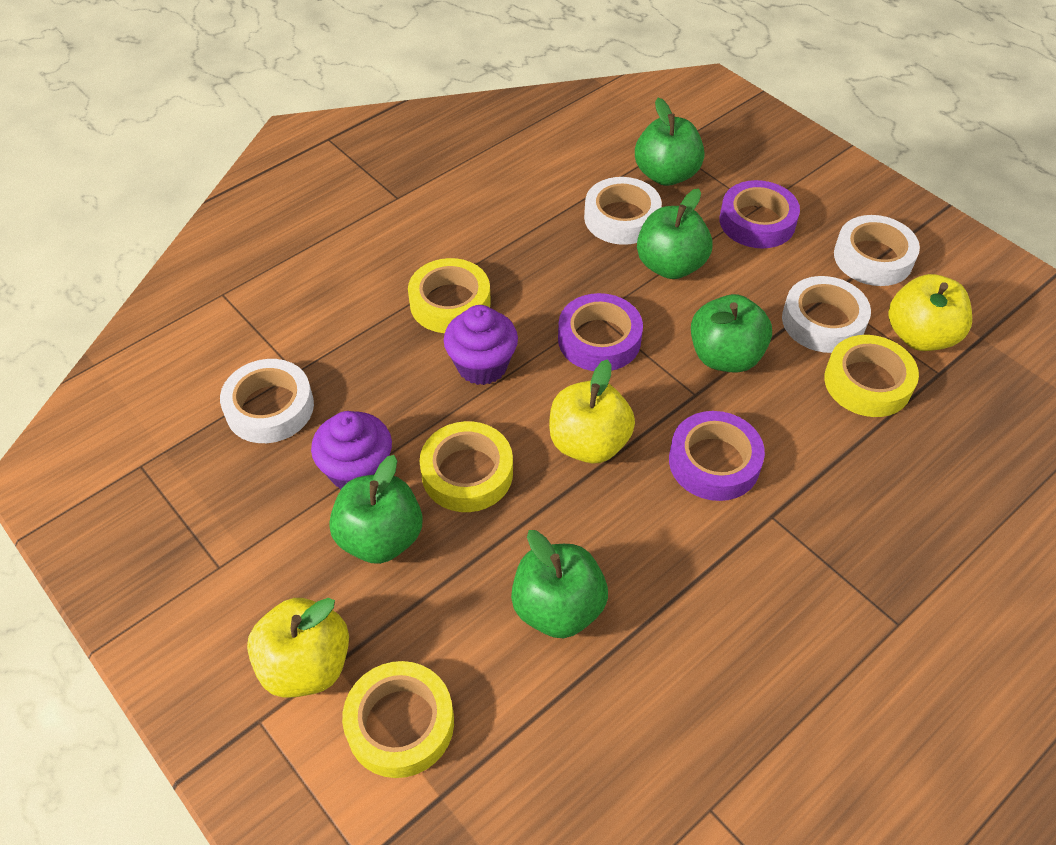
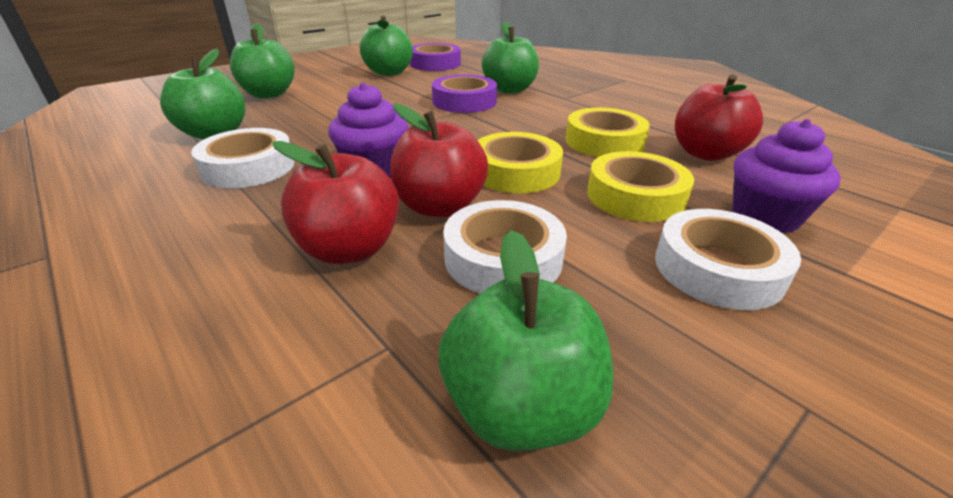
purple tape: 3 -> 2
red apple: 0 -> 3
white tape: 4 -> 3
yellow apple: 3 -> 0
yellow tape: 4 -> 3

